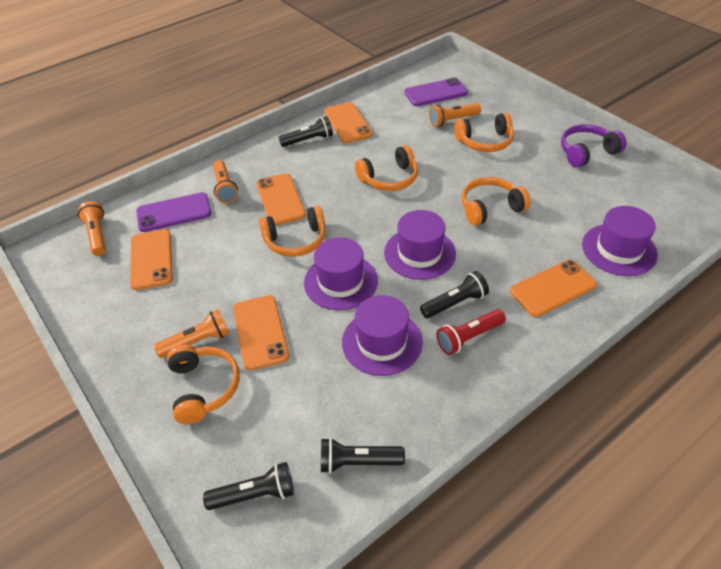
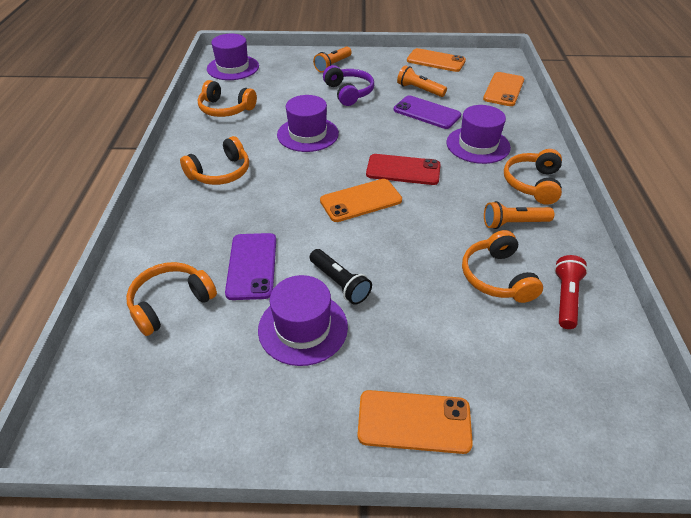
black flashlight: 4 -> 1
orange flashlight: 4 -> 3
orange phone: 5 -> 4
red phone: 0 -> 1

